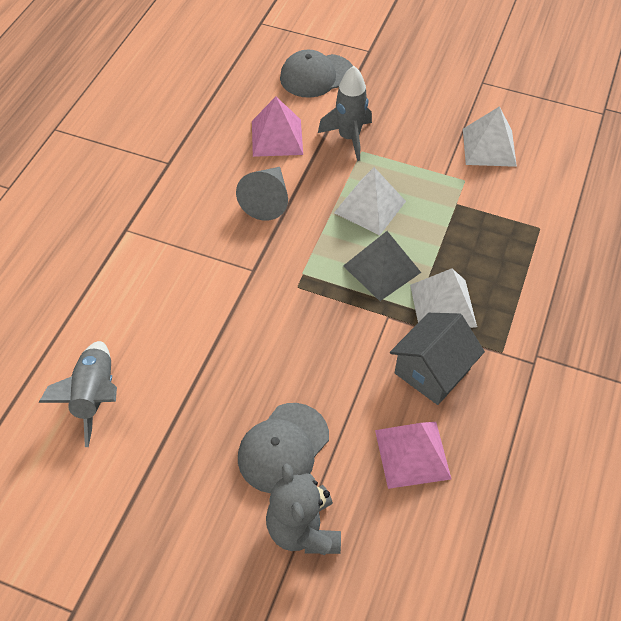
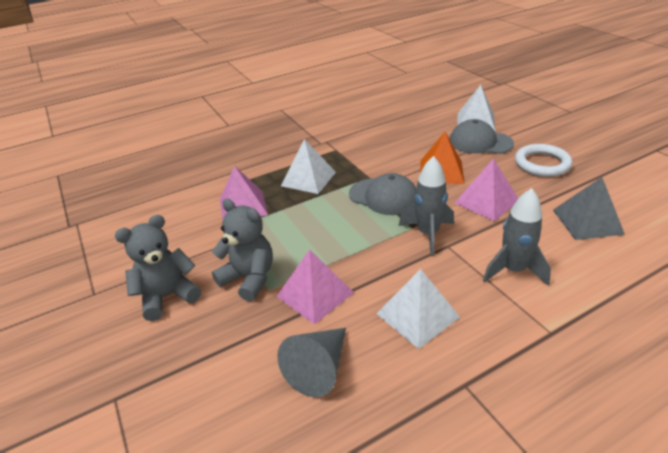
grey house: 1 -> 0
grey teddy bear: 1 -> 2
orange pyramid: 0 -> 1
pink pyramid: 2 -> 3
white ring: 0 -> 1

